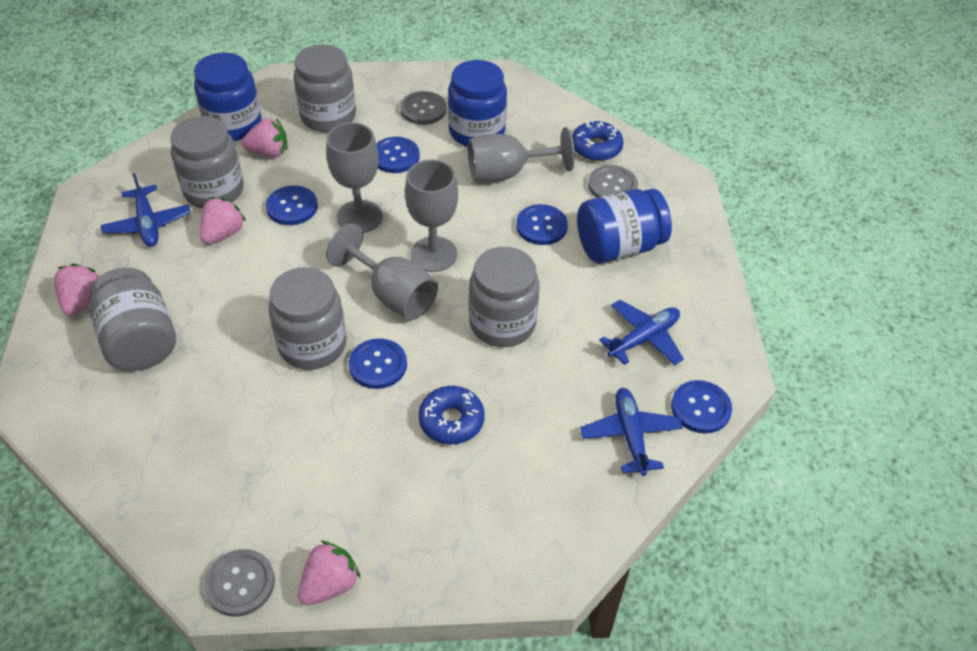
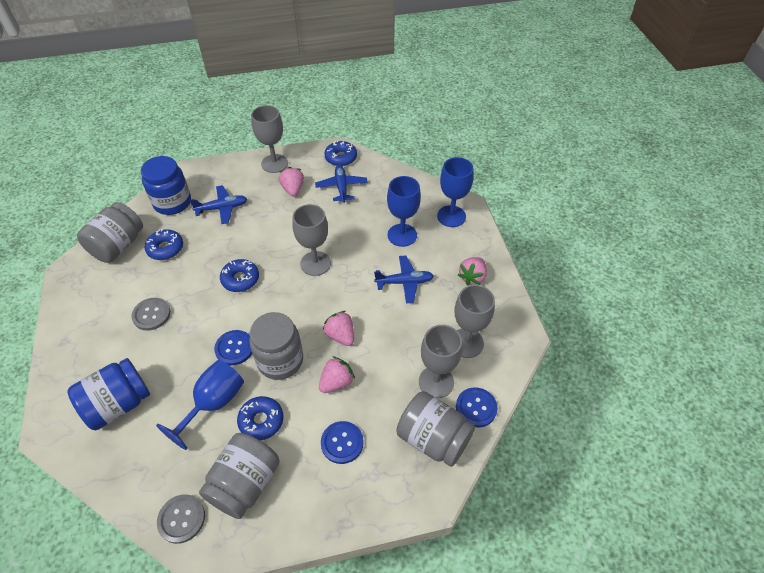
blue button: 5 -> 3
blue donut: 2 -> 4
blue goblet: 0 -> 3
blue jar: 3 -> 2
grey button: 3 -> 2
grey jar: 5 -> 4

